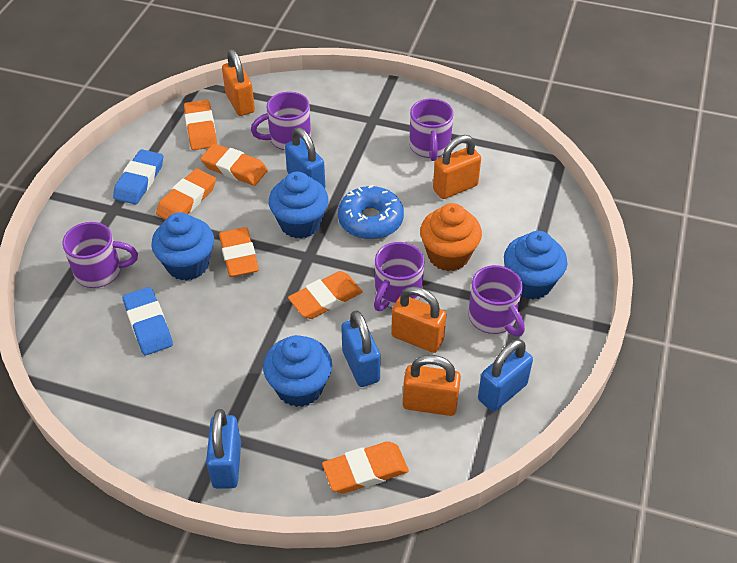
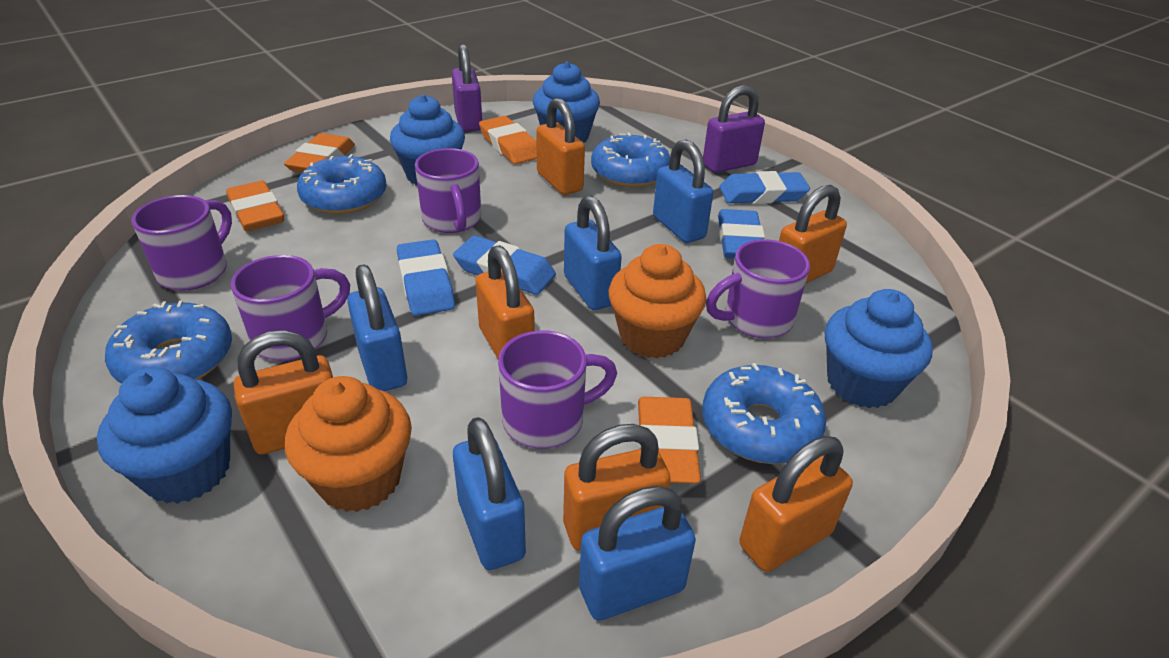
blue donut: 1 -> 4
blue eraser: 2 -> 4
blue padlock: 4 -> 5
orange cupcake: 1 -> 2
orange eraser: 6 -> 4
orange padlock: 4 -> 6
purple padlock: 0 -> 2

